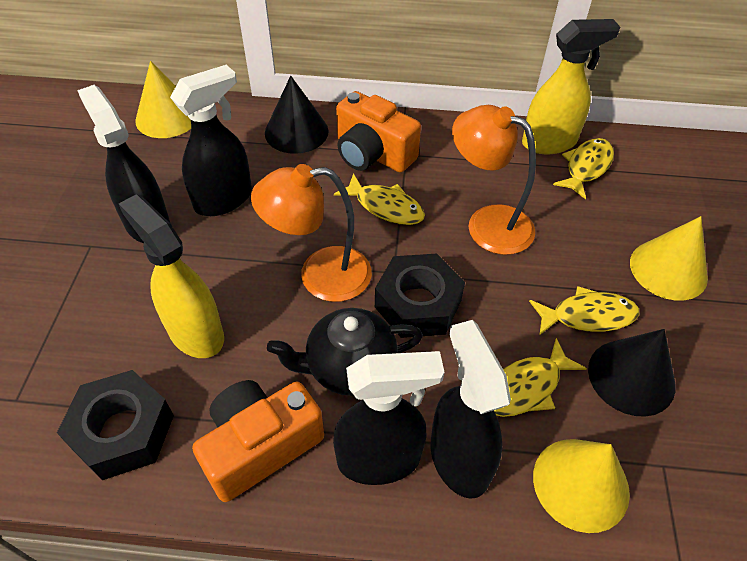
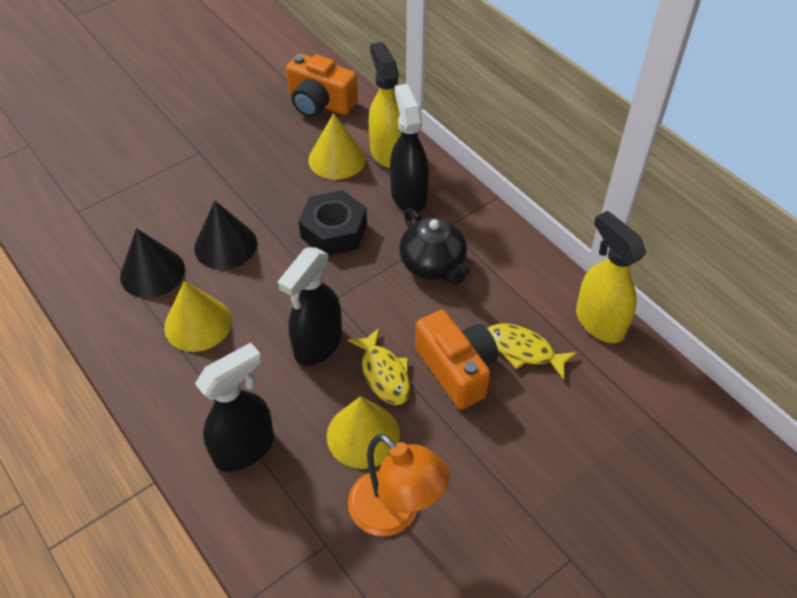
black nut: 2 -> 1
black spray bottle: 4 -> 3
orange lamp: 2 -> 1
yellow fish: 4 -> 2

